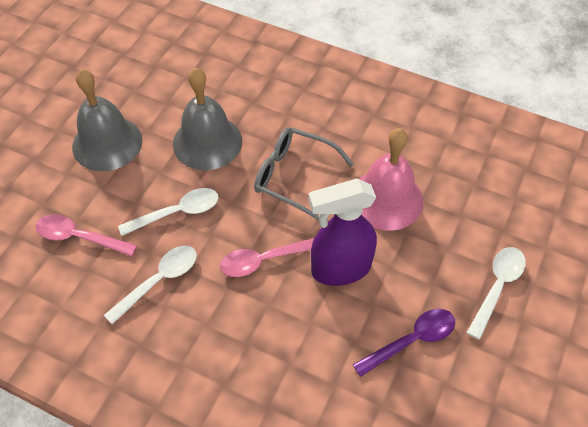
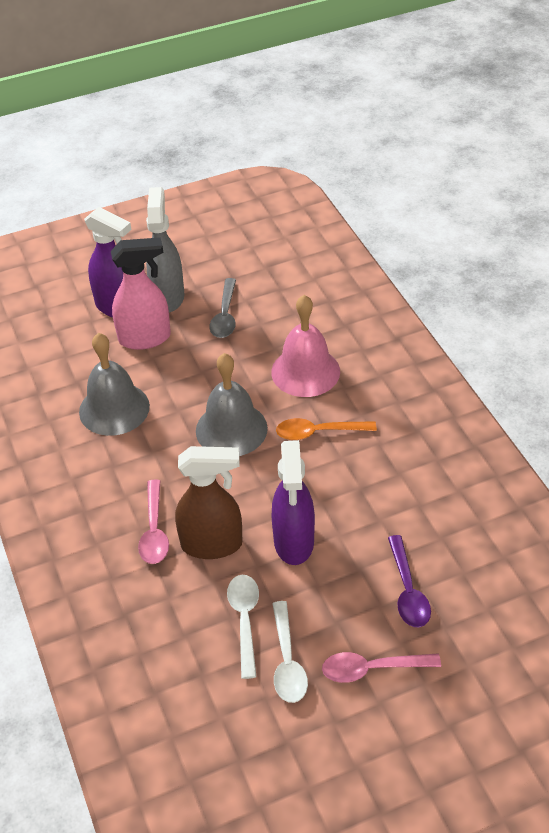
brown spray bottle: 0 -> 1
grey glasses: 1 -> 0
grey spoon: 0 -> 1
grey spray bottle: 0 -> 1
orange spoon: 0 -> 1
pink spray bottle: 0 -> 1
purple spray bottle: 1 -> 2
white spoon: 3 -> 2

